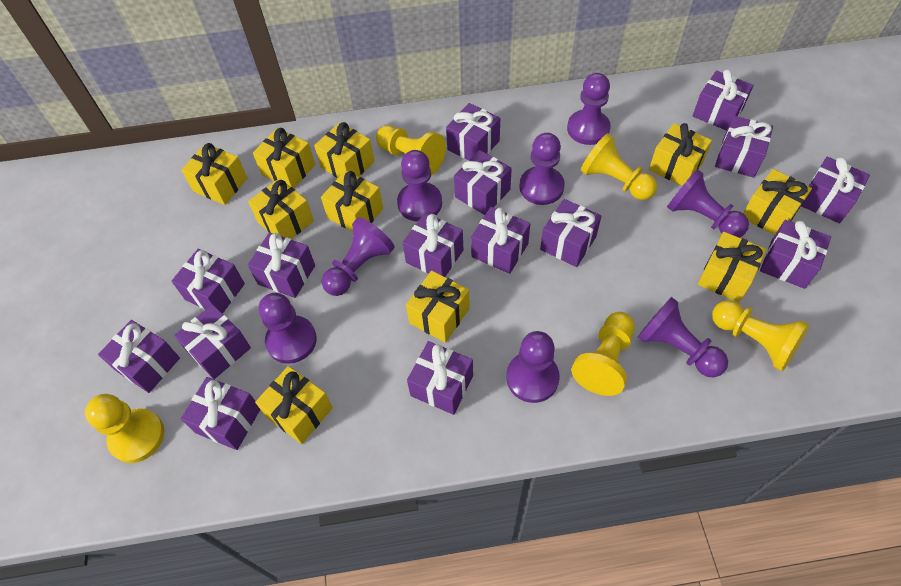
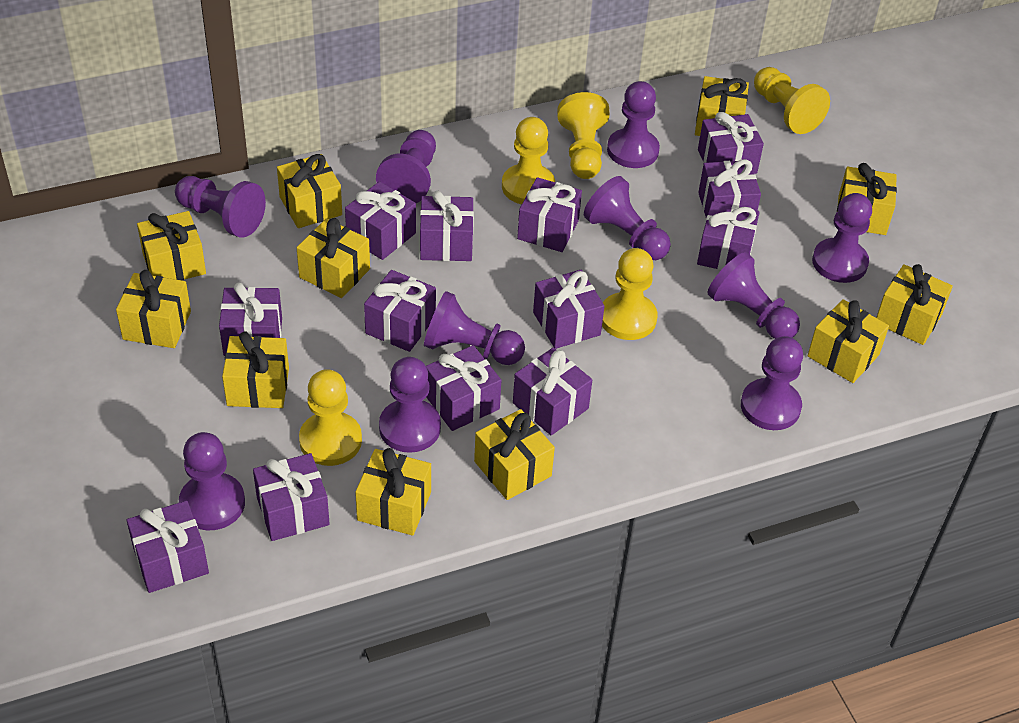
purple gift: 15 -> 13
purple pawn: 8 -> 10
yellow gift: 10 -> 11

